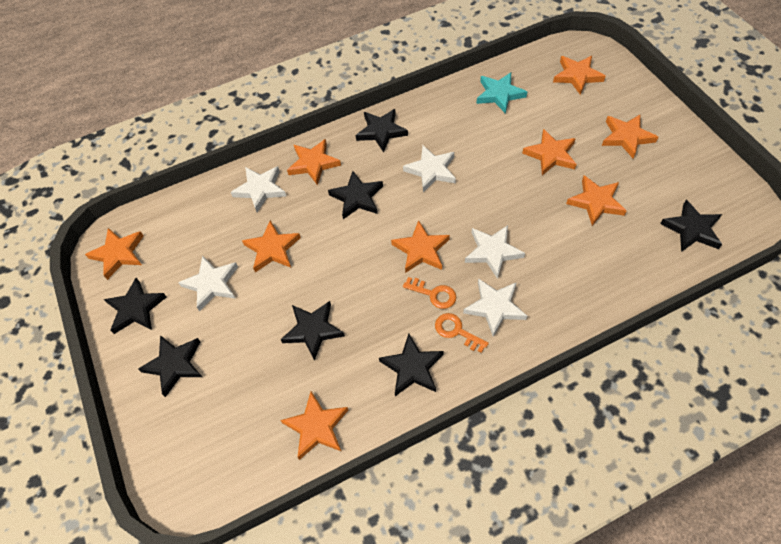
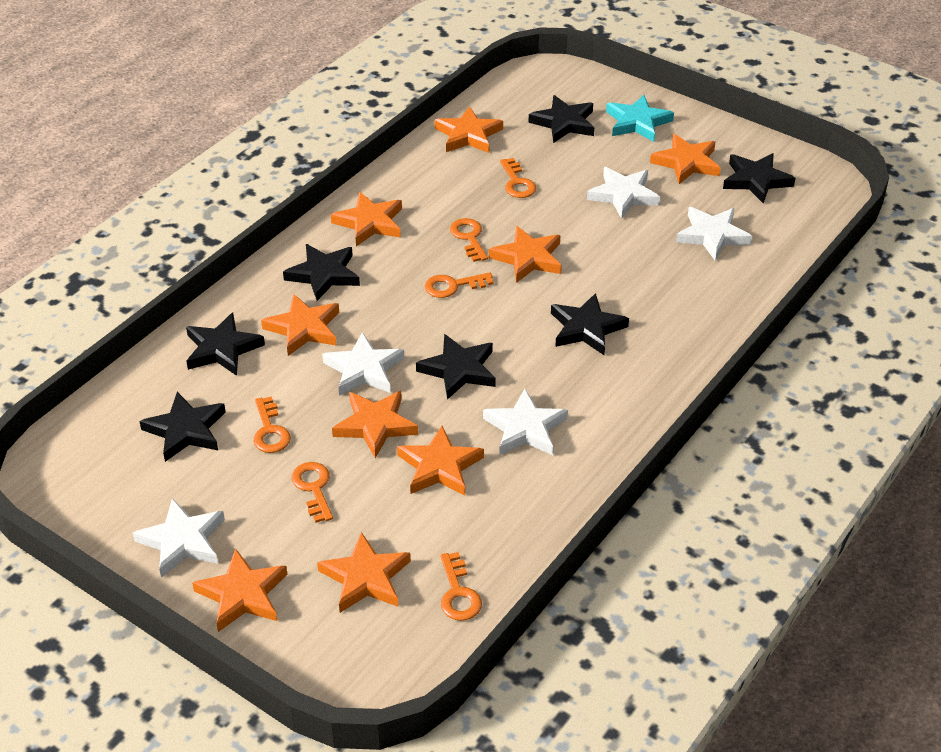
orange key: 2 -> 6

